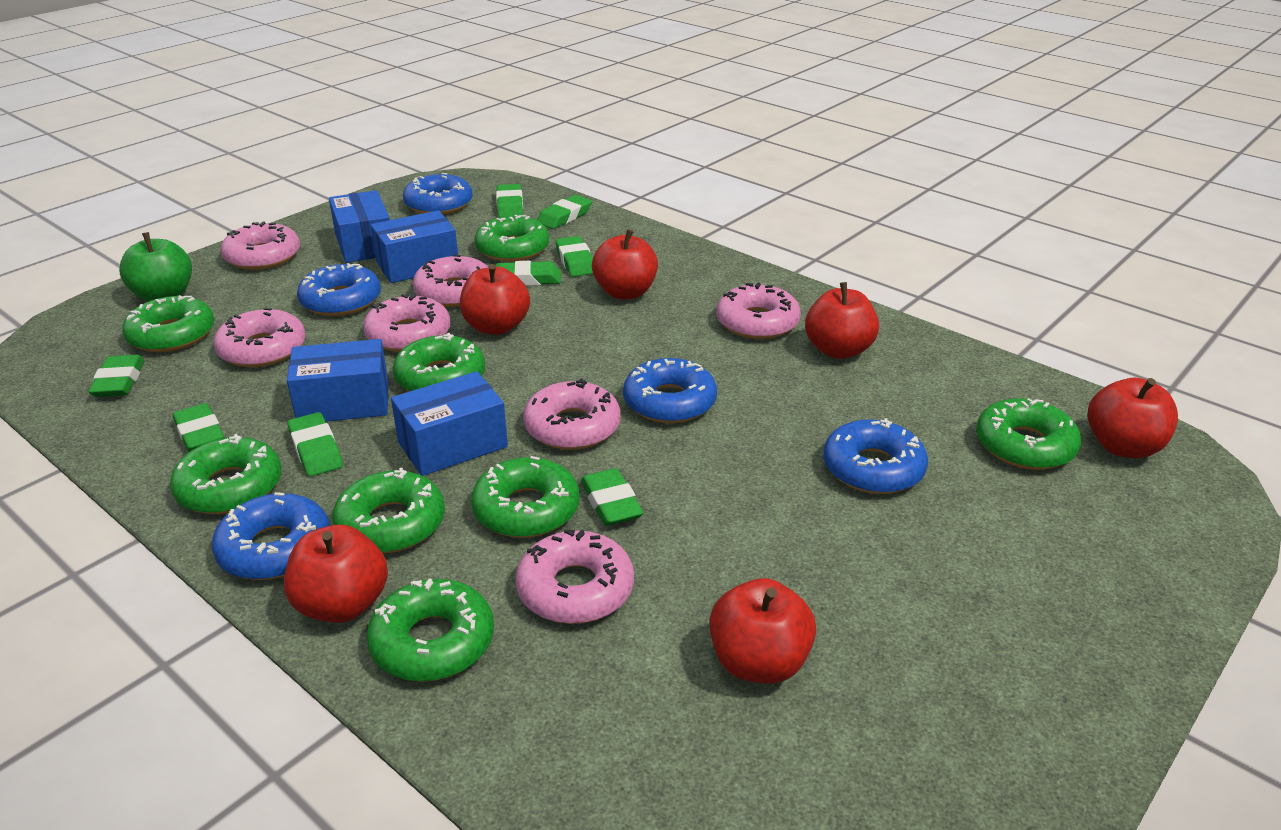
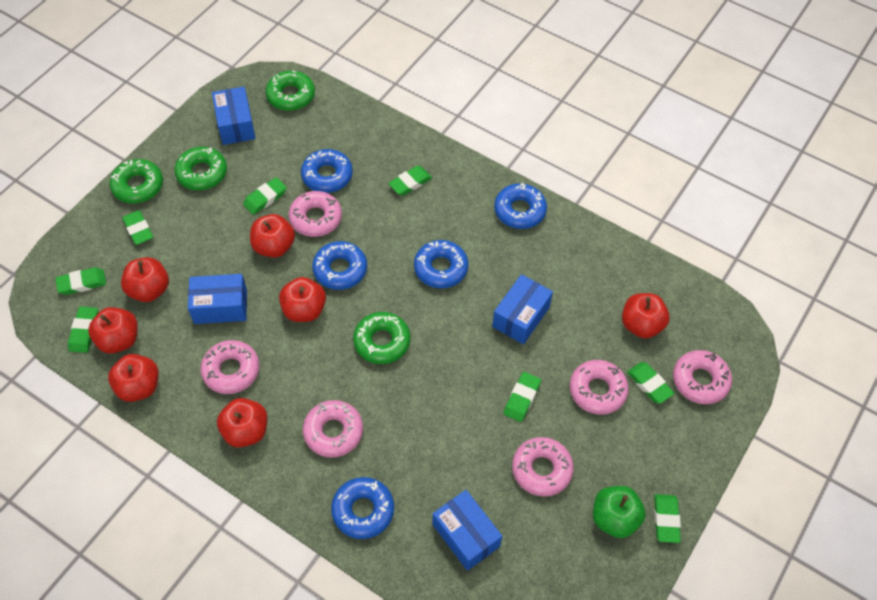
green donut: 8 -> 4
pink donut: 7 -> 6
red apple: 6 -> 7

